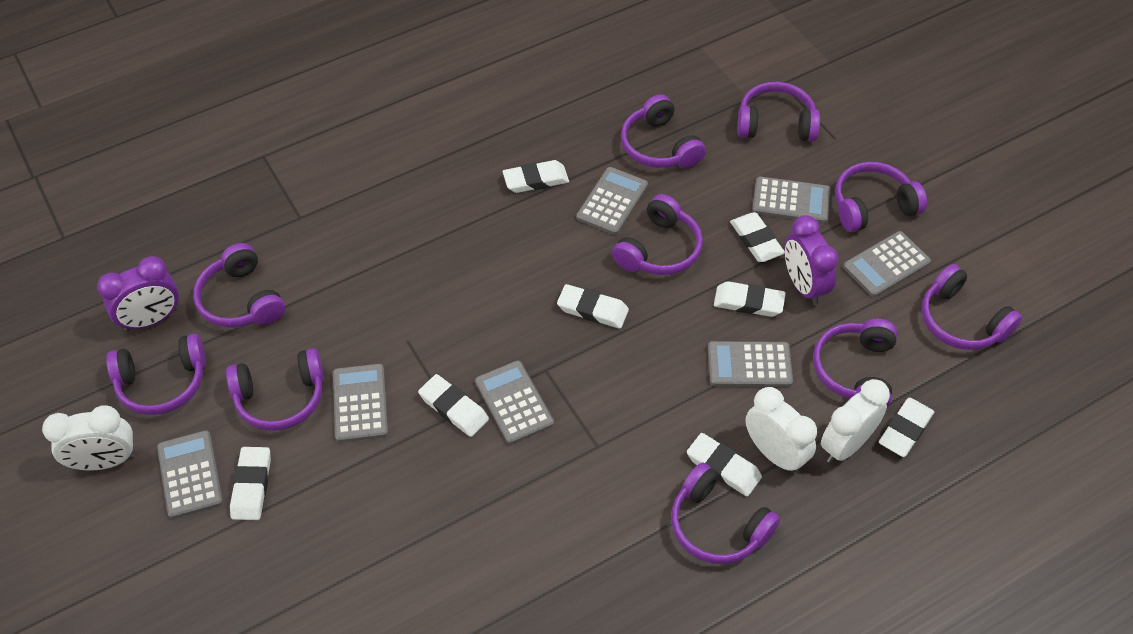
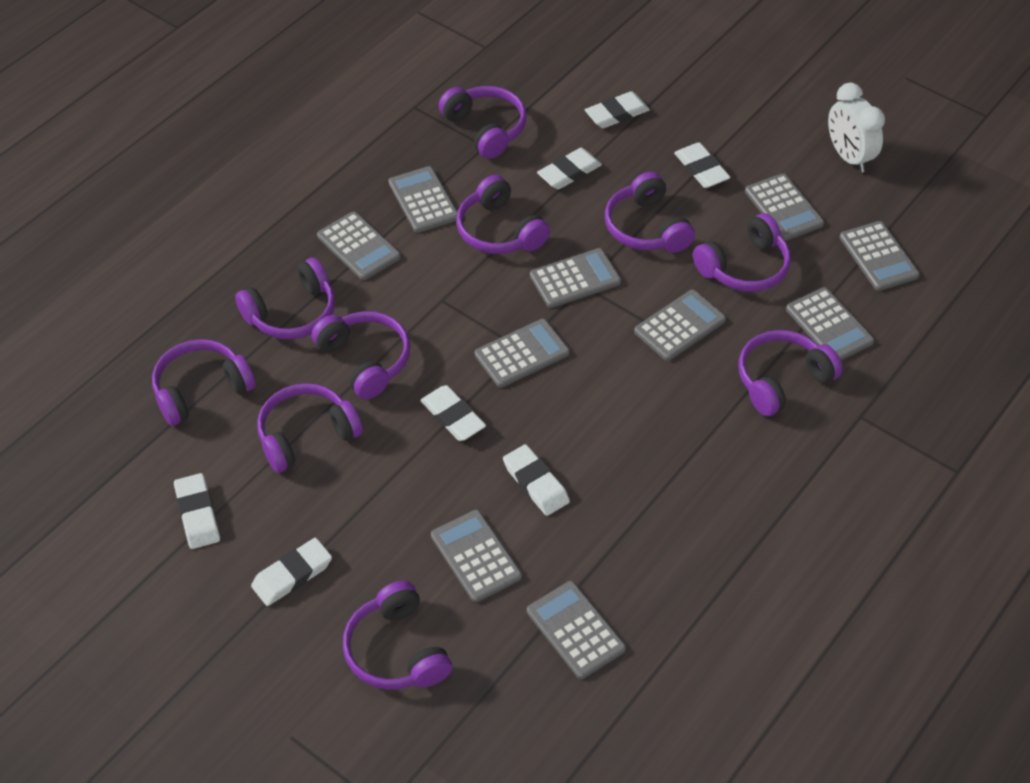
grey calculator: 7 -> 10
purple clock: 2 -> 0
white clock: 3 -> 1
white eraser: 8 -> 7

